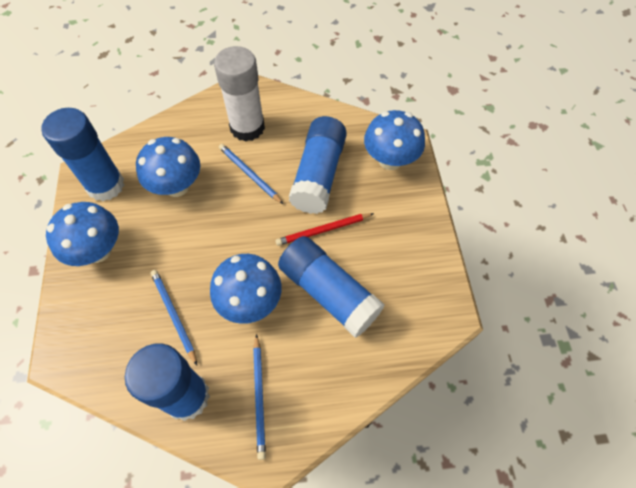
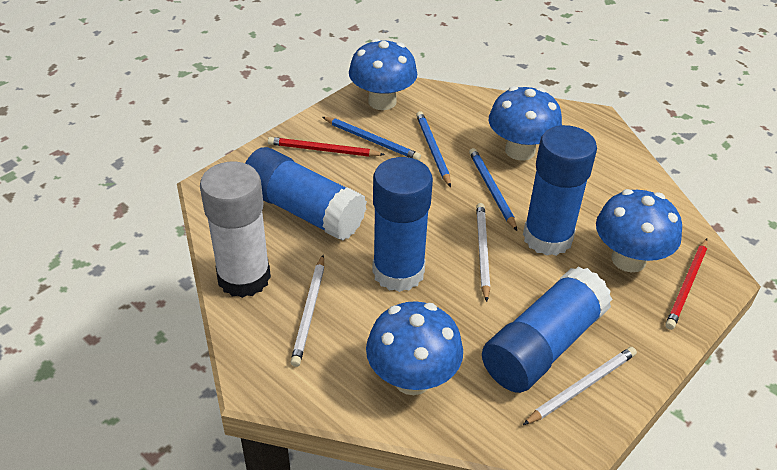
red pencil: 1 -> 2
white pencil: 0 -> 3

